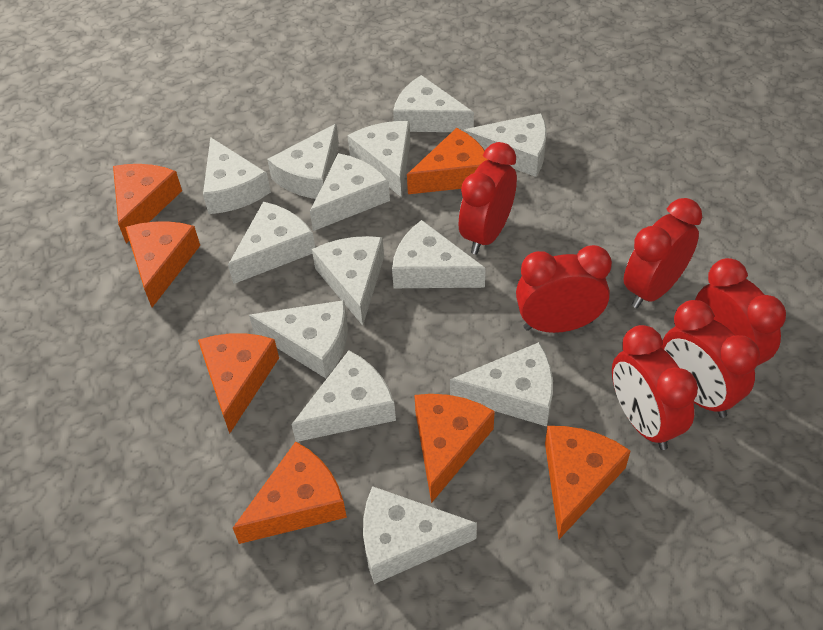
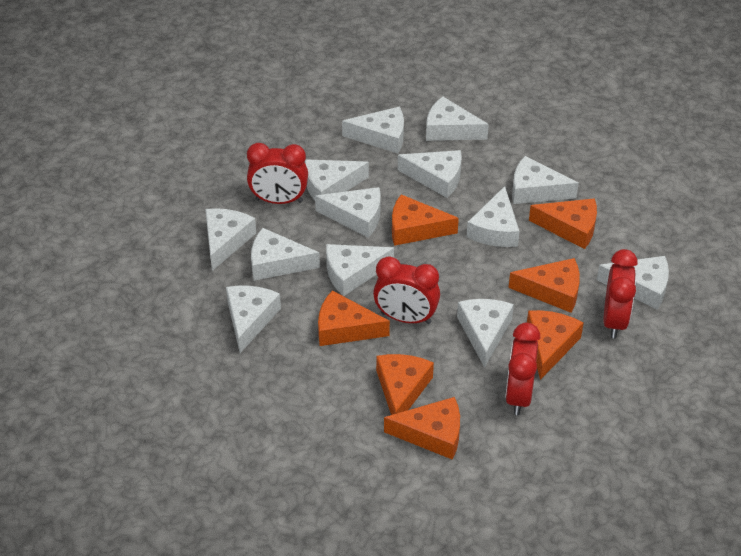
red clock: 6 -> 4

